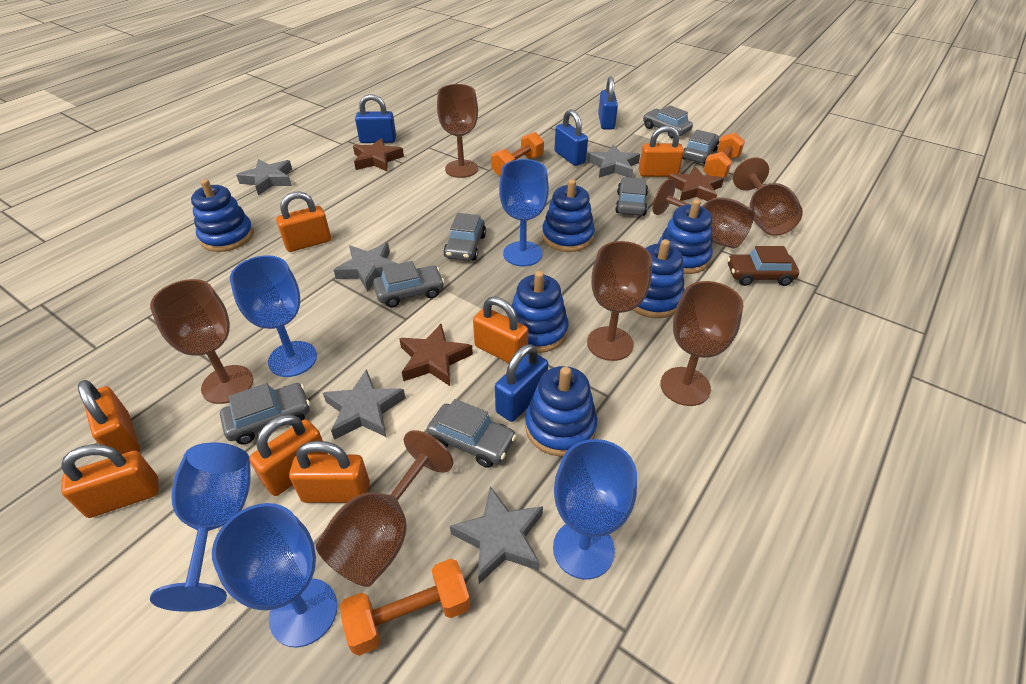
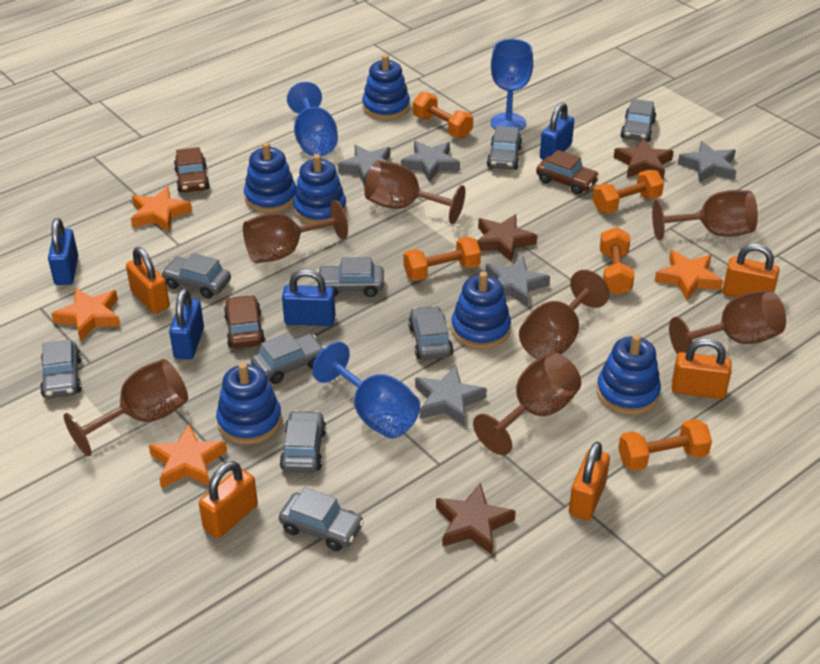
blue goblet: 5 -> 3
brown car: 1 -> 3
grey car: 7 -> 9
orange dumbbell: 3 -> 5
orange padlock: 7 -> 5
orange star: 0 -> 4

